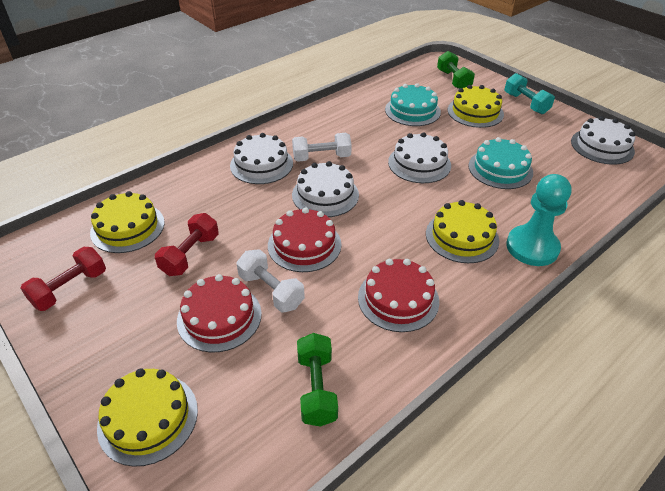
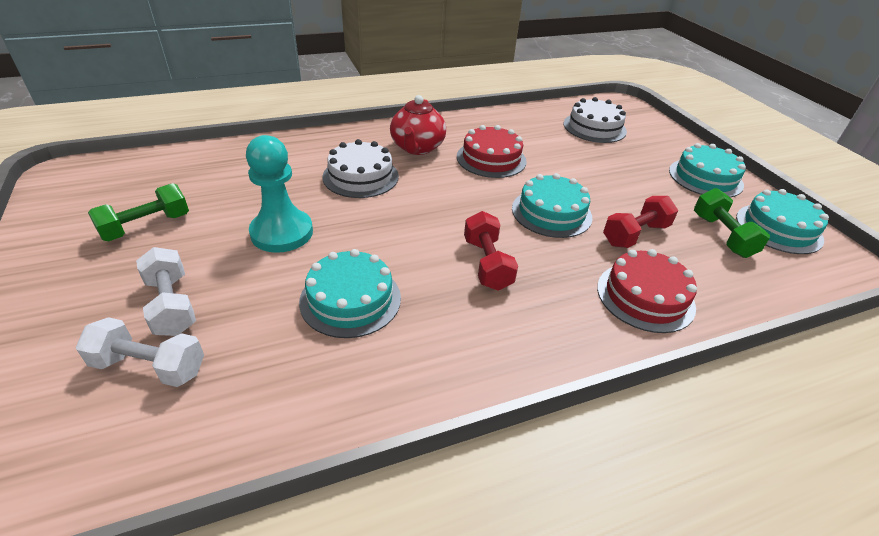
red cake: 3 -> 2
red teapot: 0 -> 1
turquoise cake: 2 -> 4
turquoise dumbbell: 1 -> 0
white cake: 4 -> 2
yellow cake: 4 -> 0

